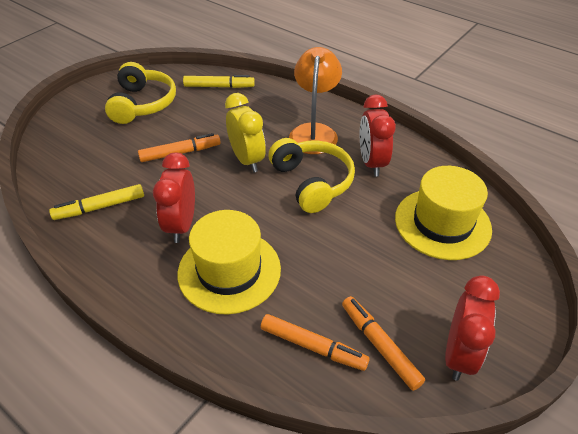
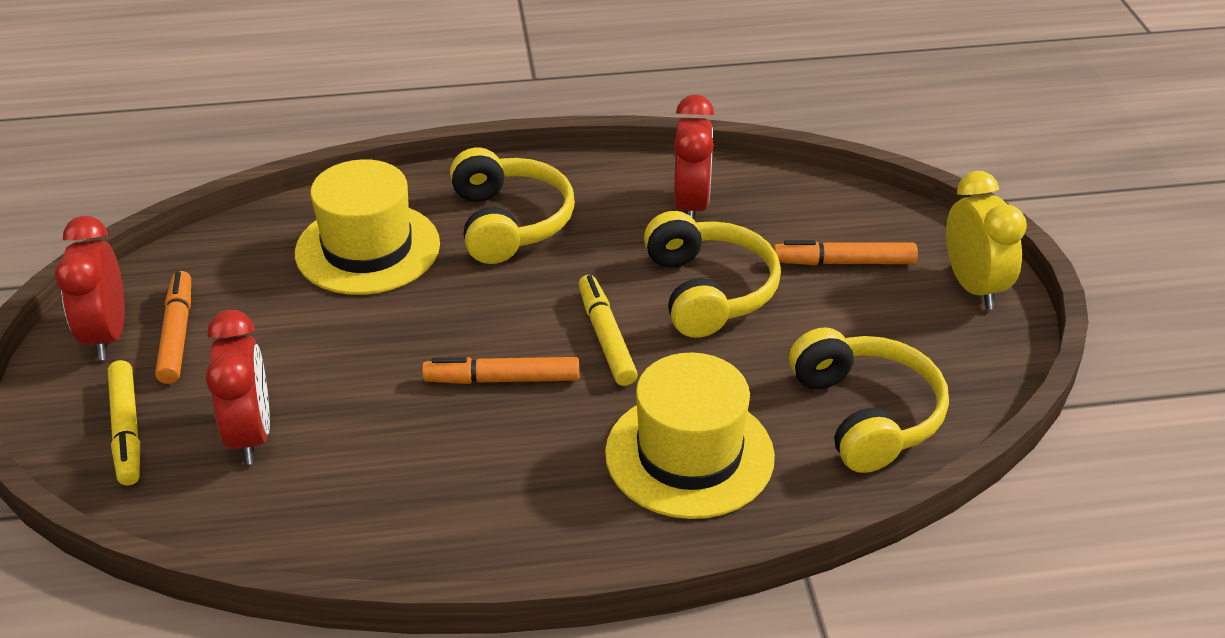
orange lamp: 1 -> 0
yellow headphones: 2 -> 3

